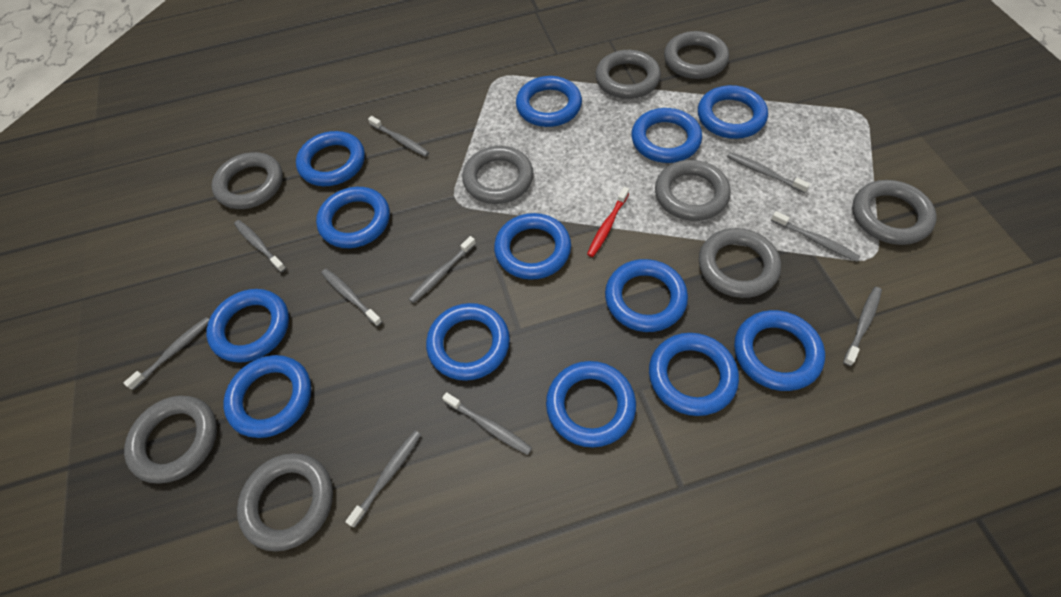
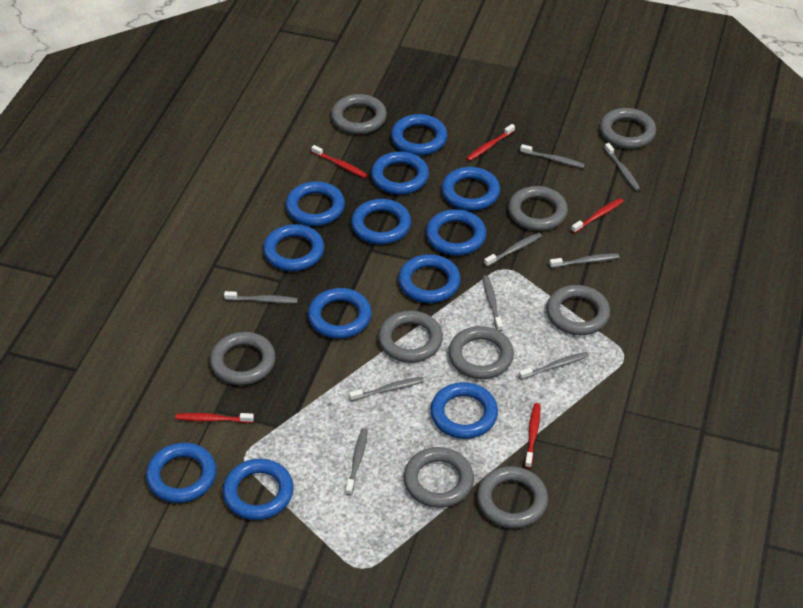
blue ring: 13 -> 12
grey toothbrush: 10 -> 9
red toothbrush: 1 -> 5

